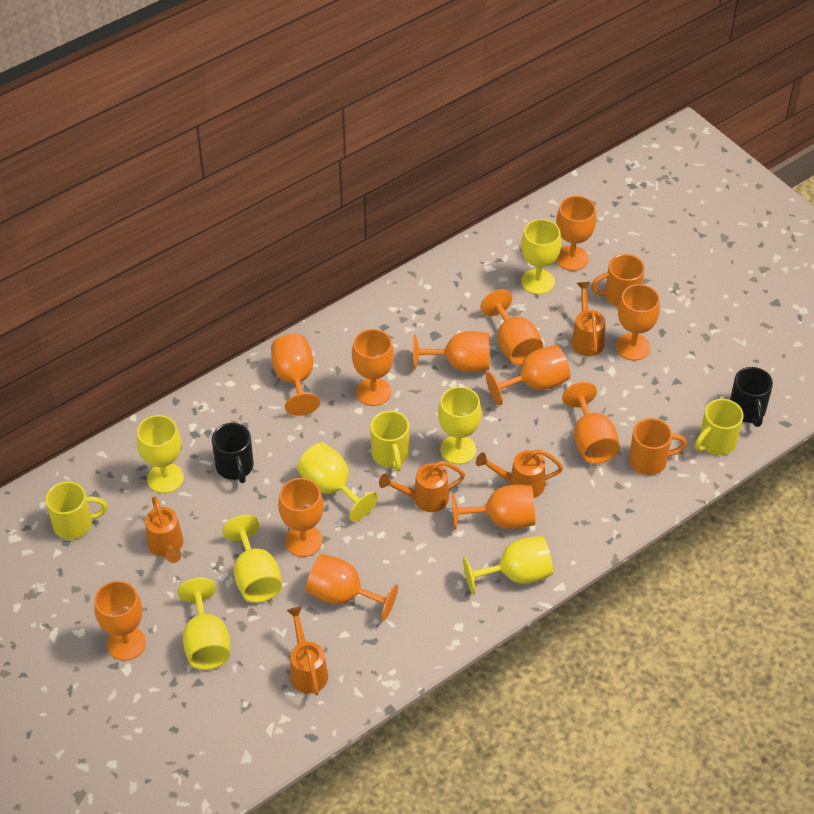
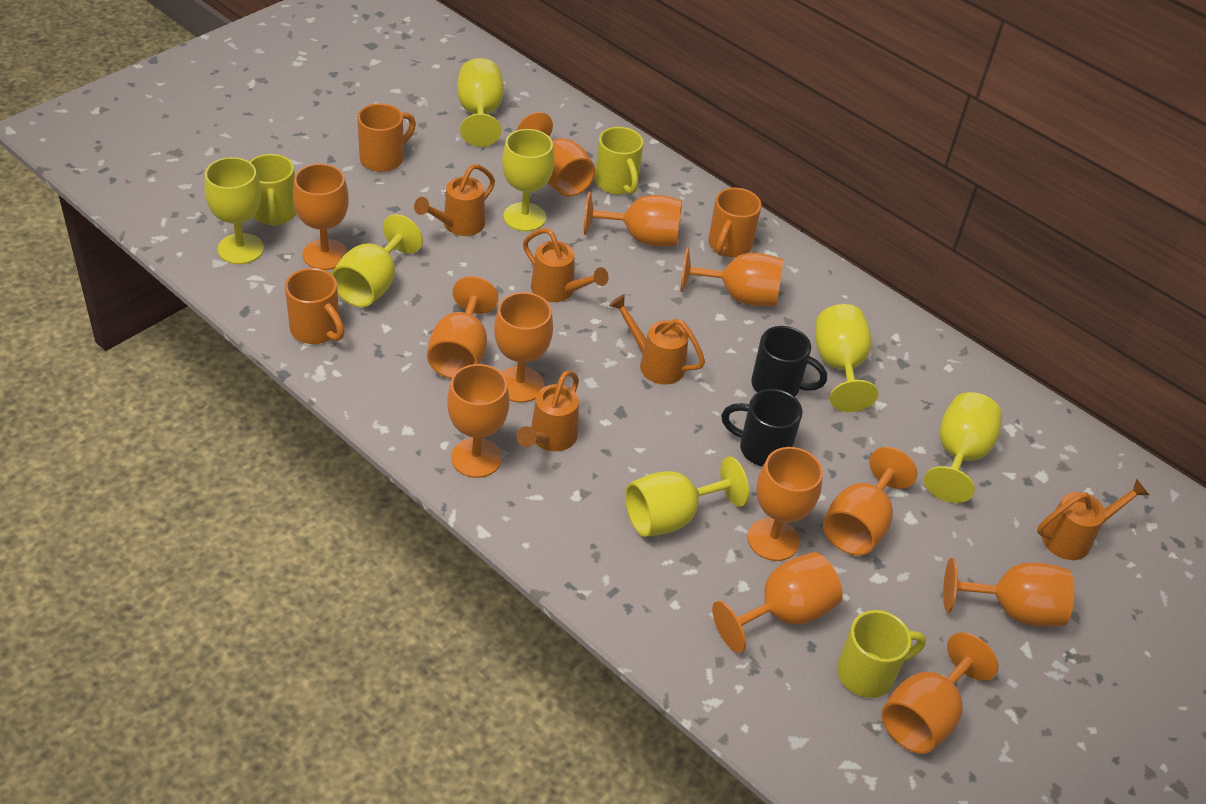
orange mug: 2 -> 3

